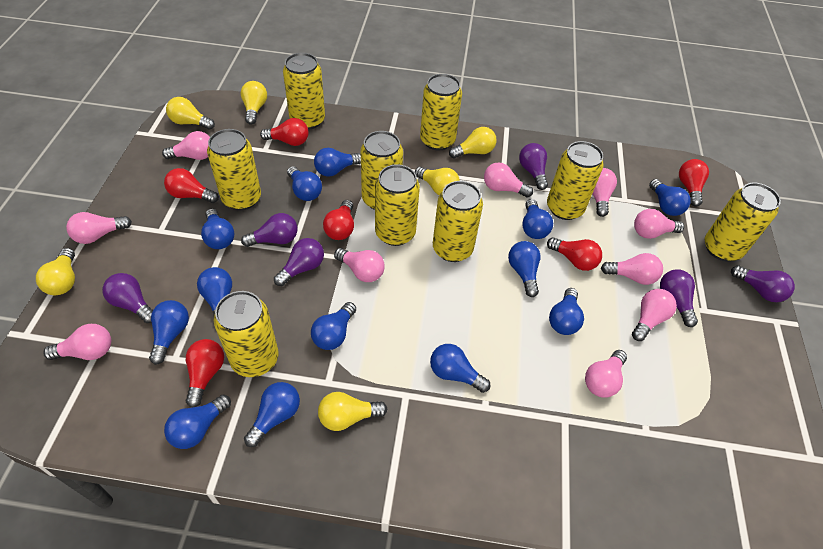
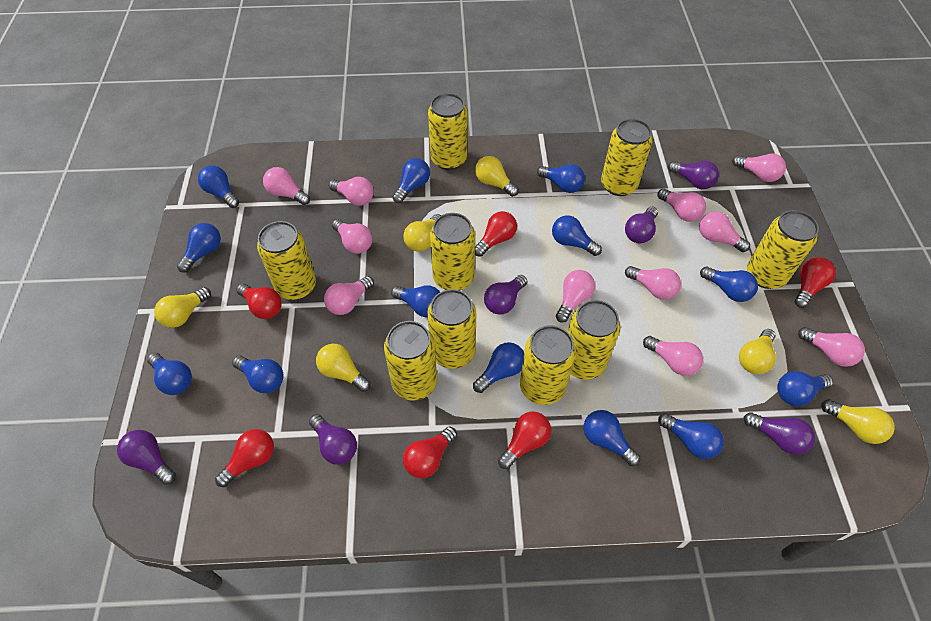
pink light bulb: 10 -> 11

